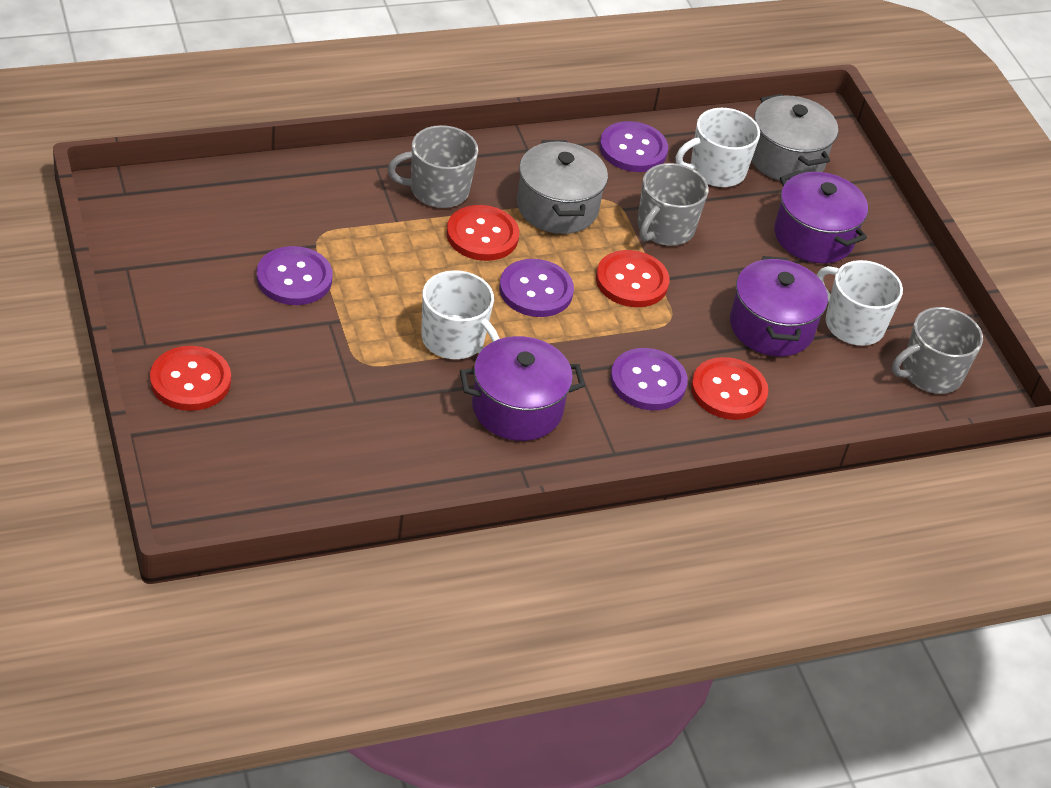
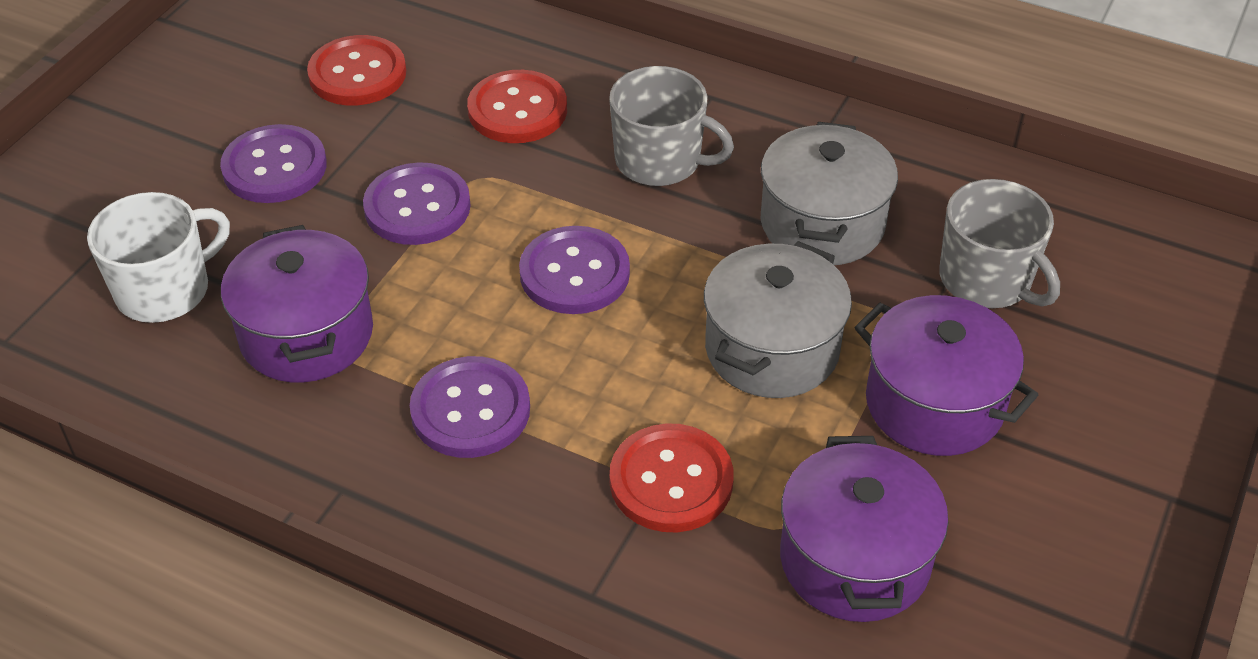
grey mug: 3 -> 2
red button: 4 -> 3
white mug: 3 -> 1

